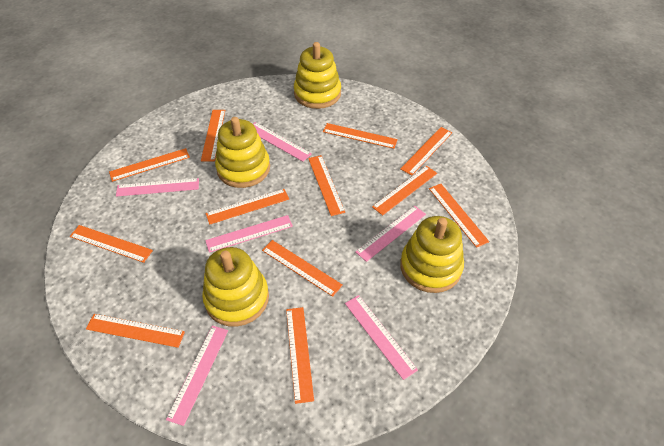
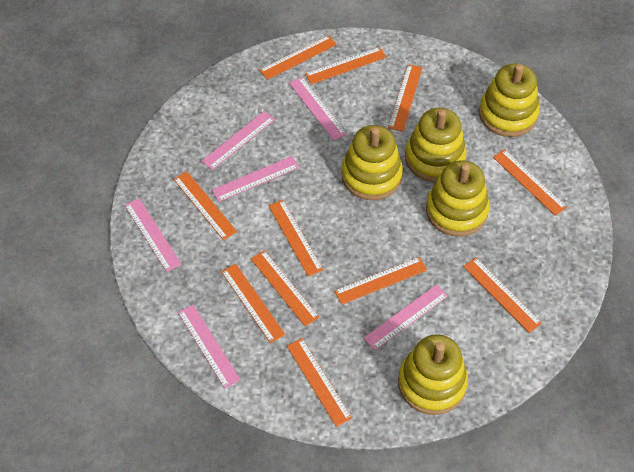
orange ruler: 12 -> 11
yellow stacking toy: 4 -> 5

